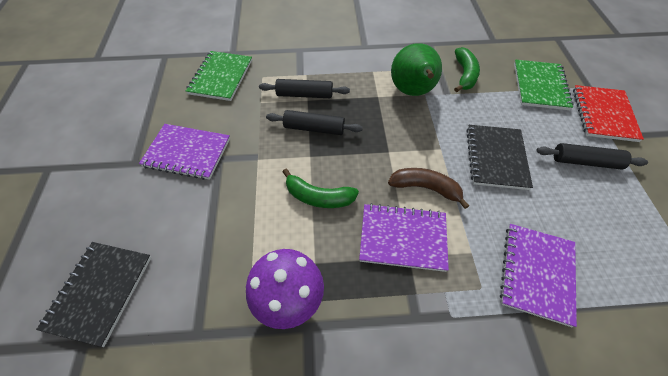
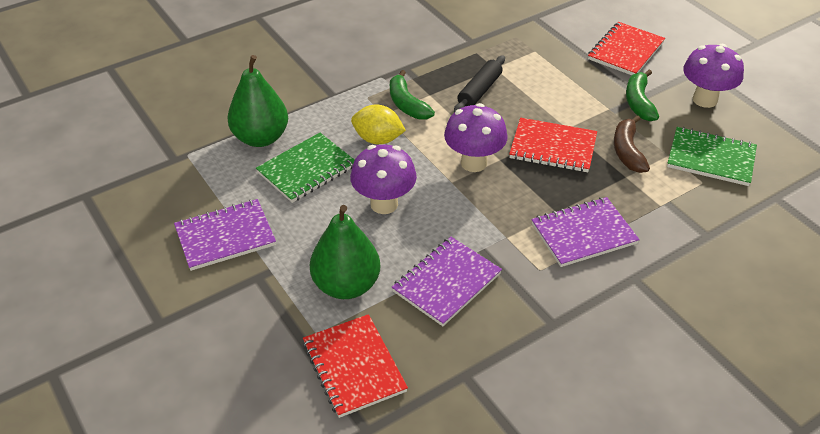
black notebook: 2 -> 0
black rolling pin: 3 -> 1
green pear: 1 -> 2
purple mushroom: 1 -> 3
red notebook: 1 -> 3
yellow lemon: 0 -> 1

